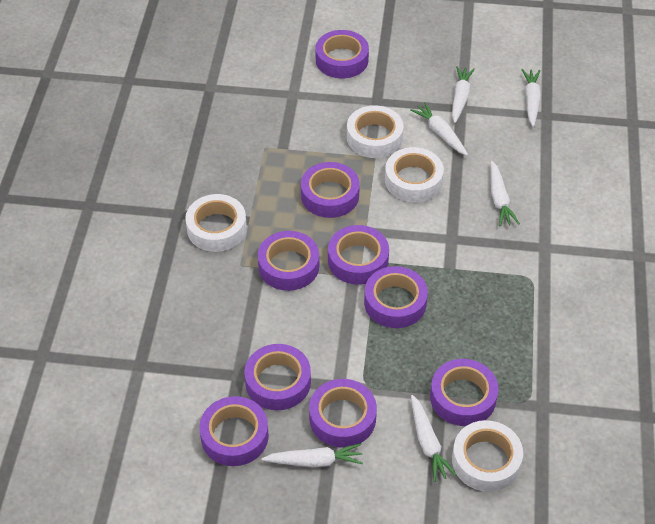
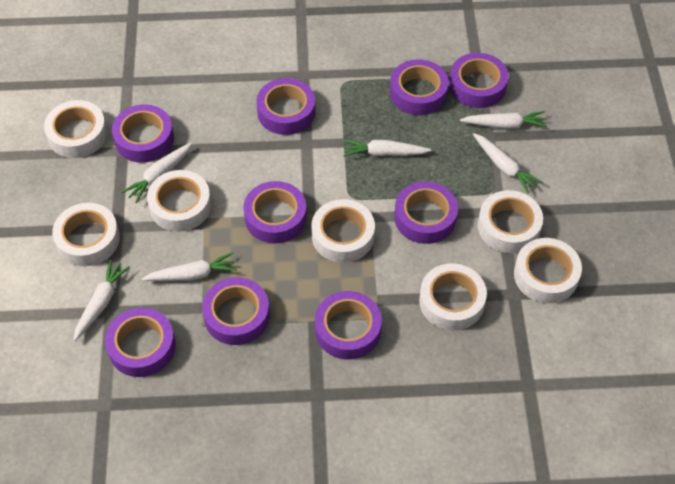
white tape: 4 -> 7

